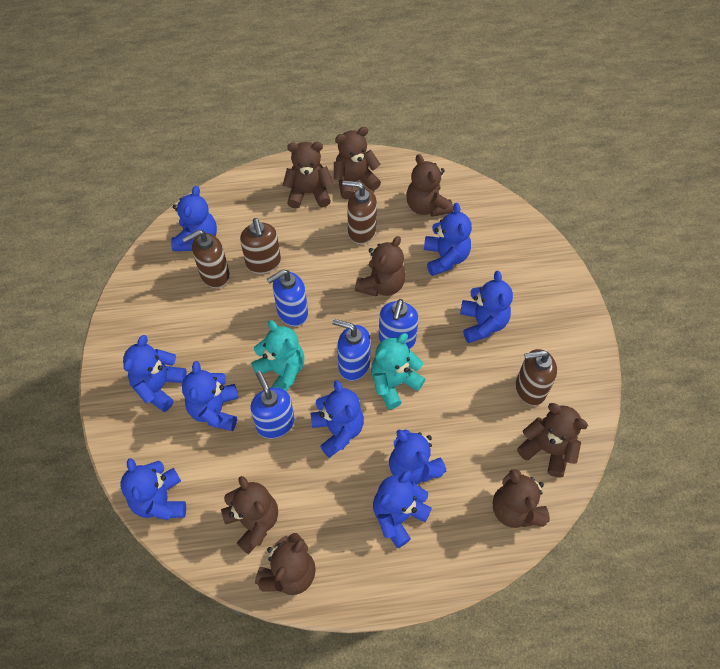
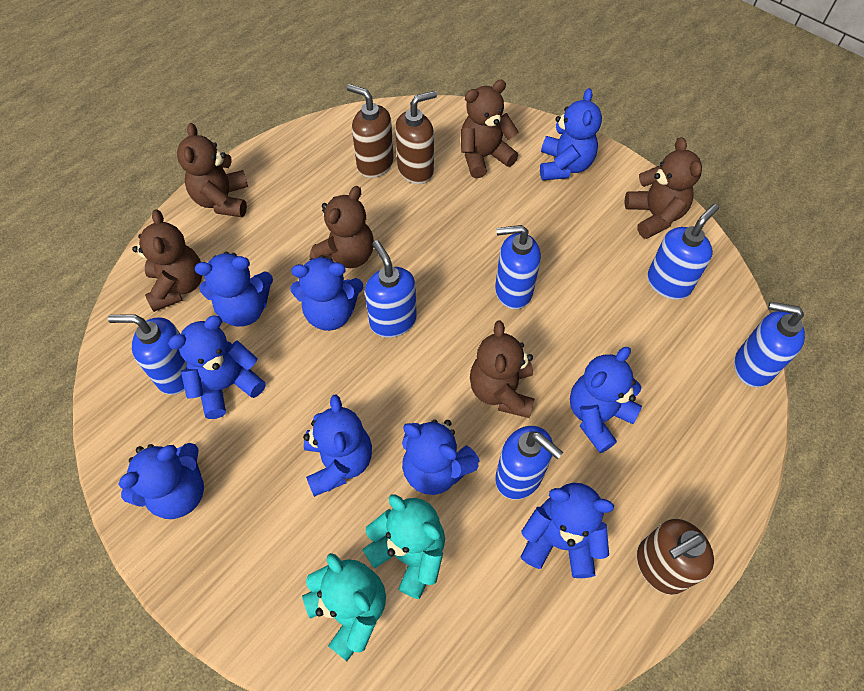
blue soap dispenser: 4 -> 6
brown soap dispenser: 4 -> 3
brown teddy bear: 8 -> 6

